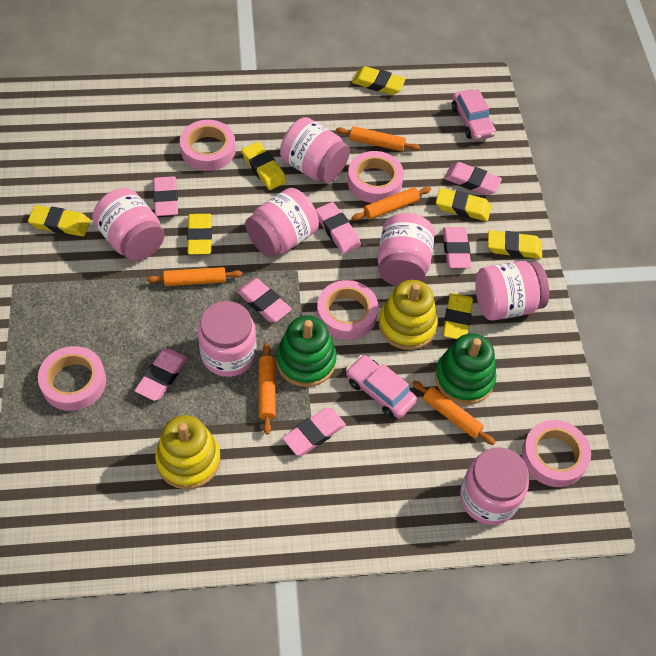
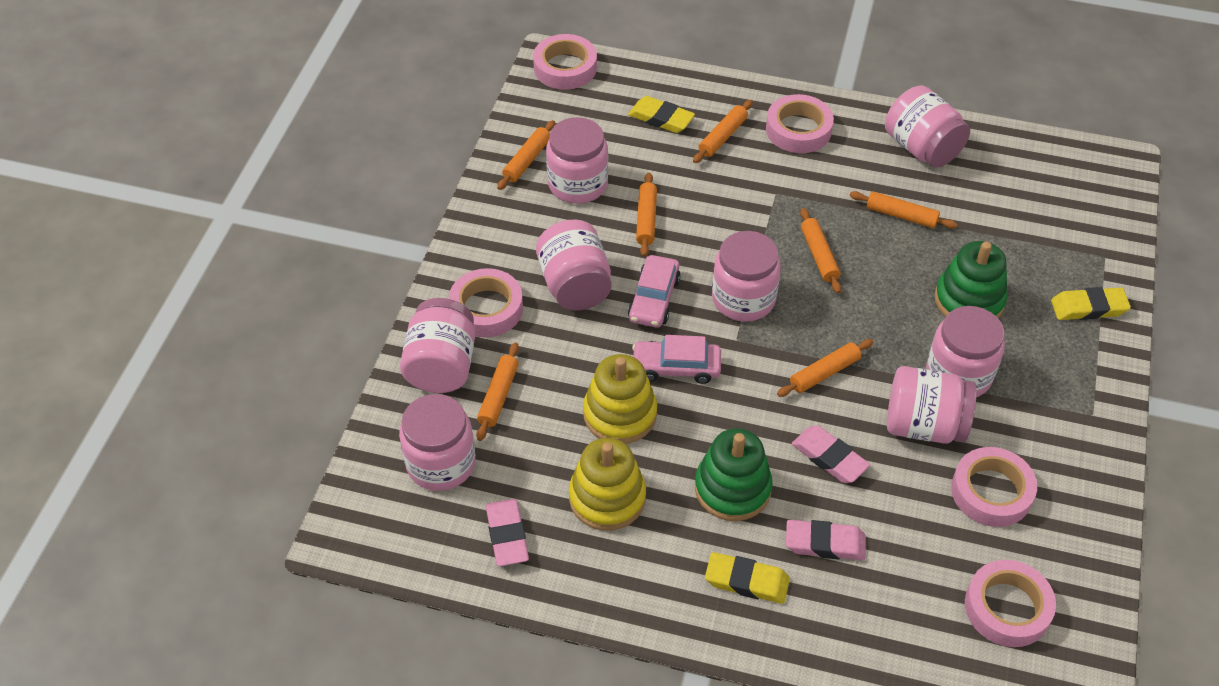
orange rolling pin: 5 -> 7
pink eraser: 7 -> 3
pink jar: 7 -> 8
yellow eraser: 7 -> 3

